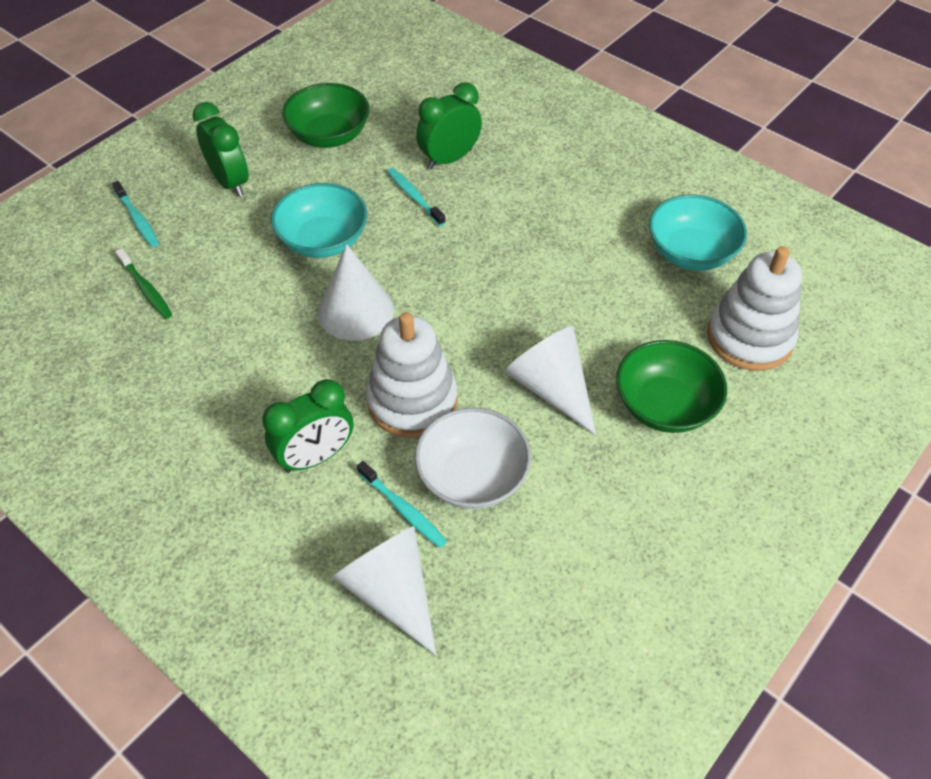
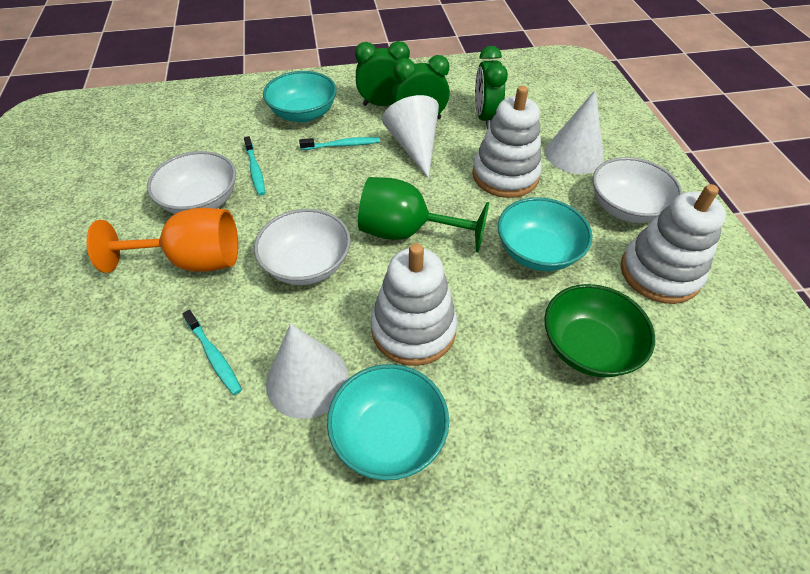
green bowl: 2 -> 1
green goblet: 0 -> 1
green toothbrush: 1 -> 0
orange goblet: 0 -> 1
turquoise bowl: 2 -> 3
white bowl: 1 -> 3
white stacking toy: 2 -> 3

